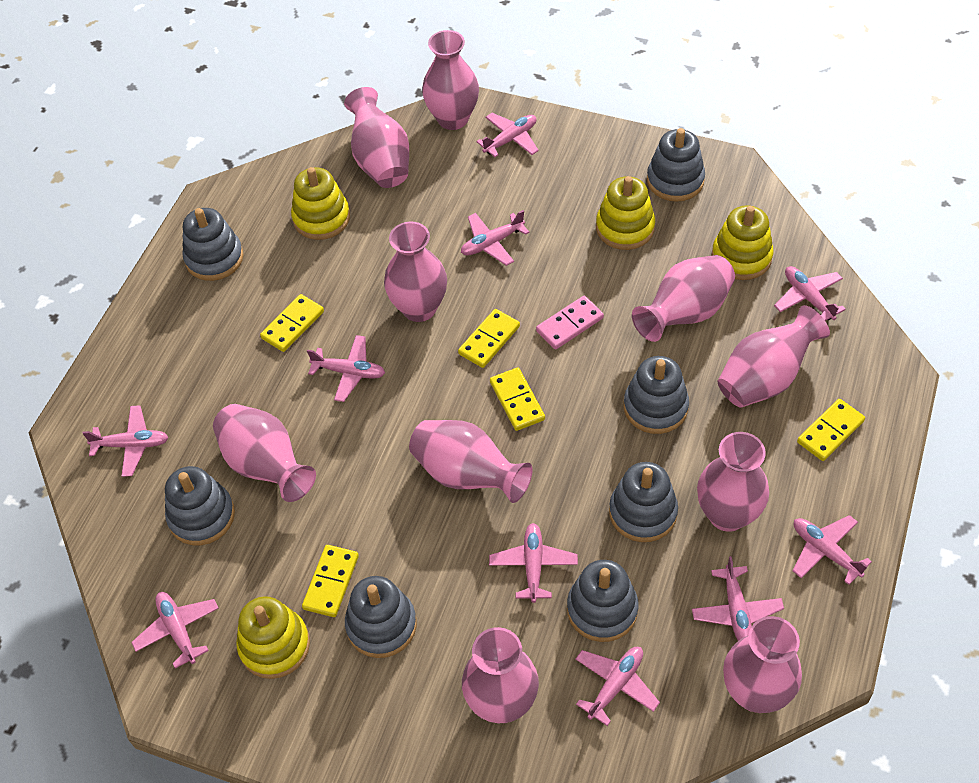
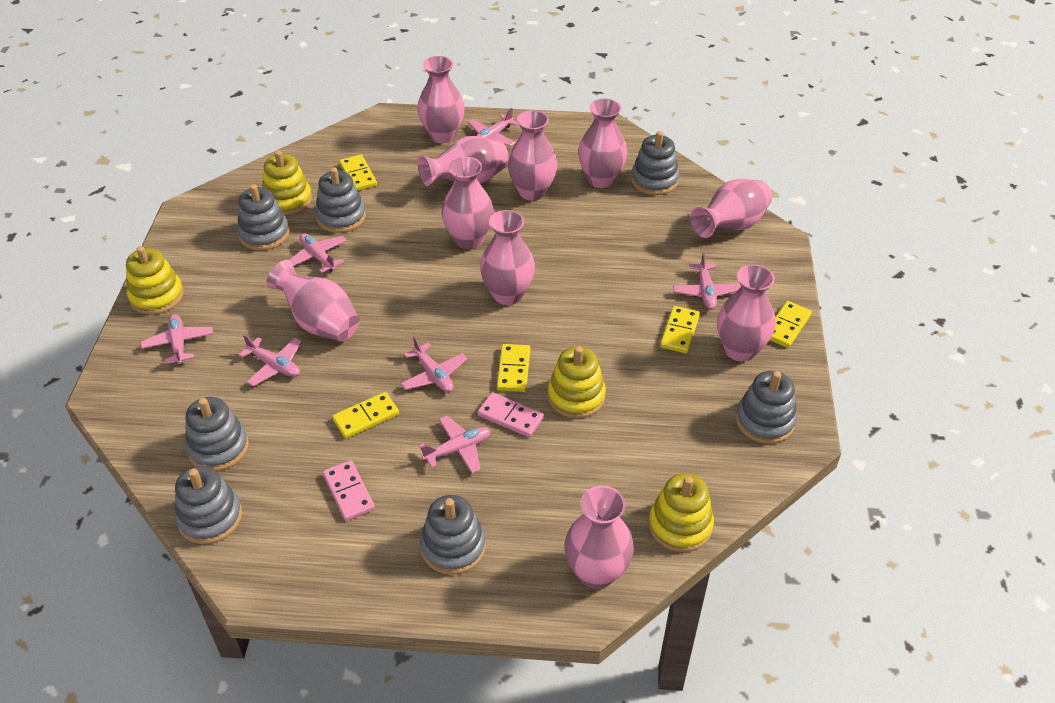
pink domino: 1 -> 2
pink plane: 10 -> 7

